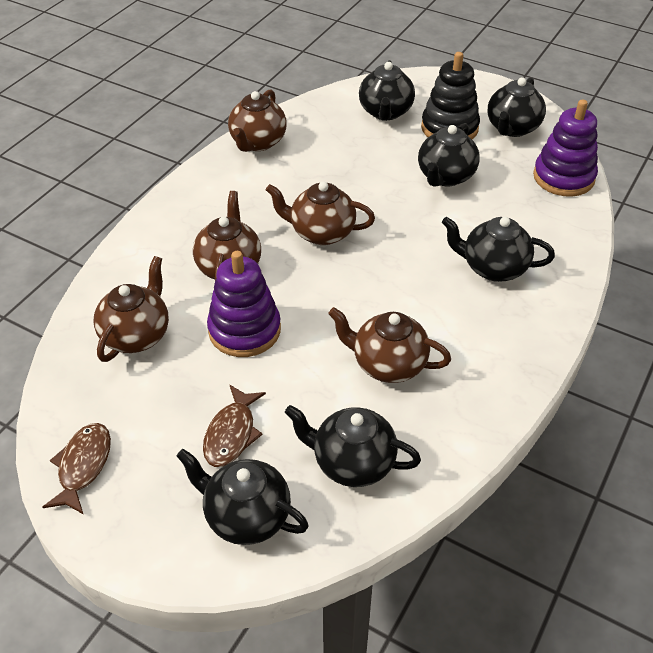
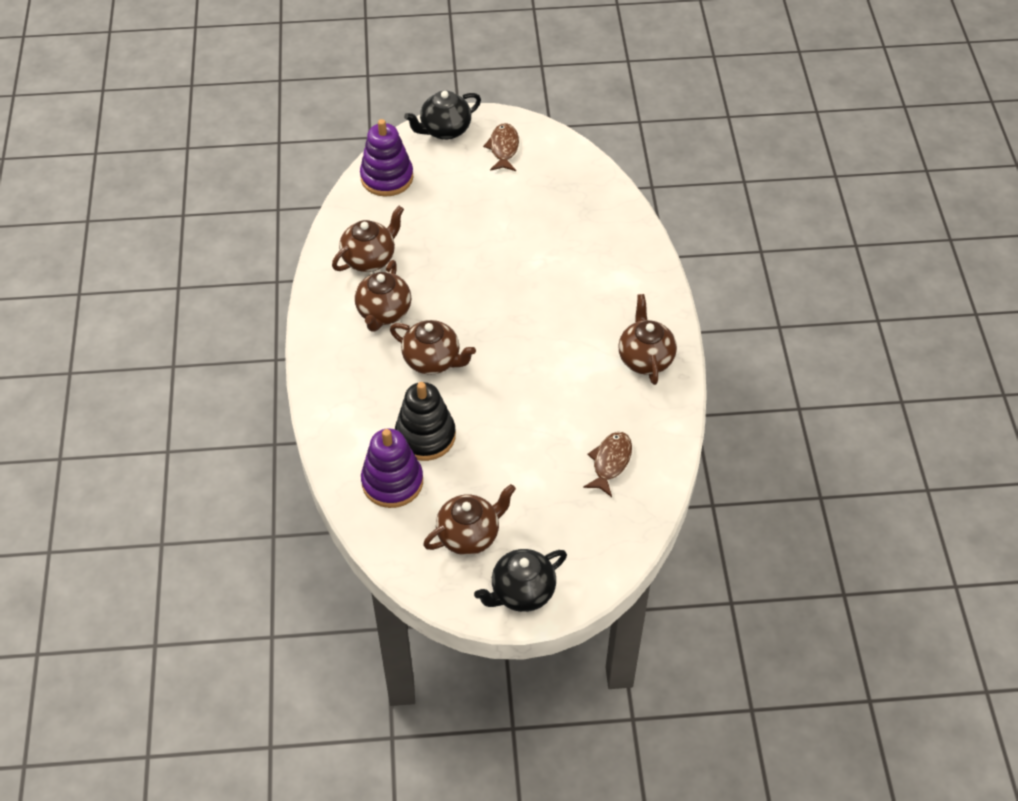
black teapot: 6 -> 2

